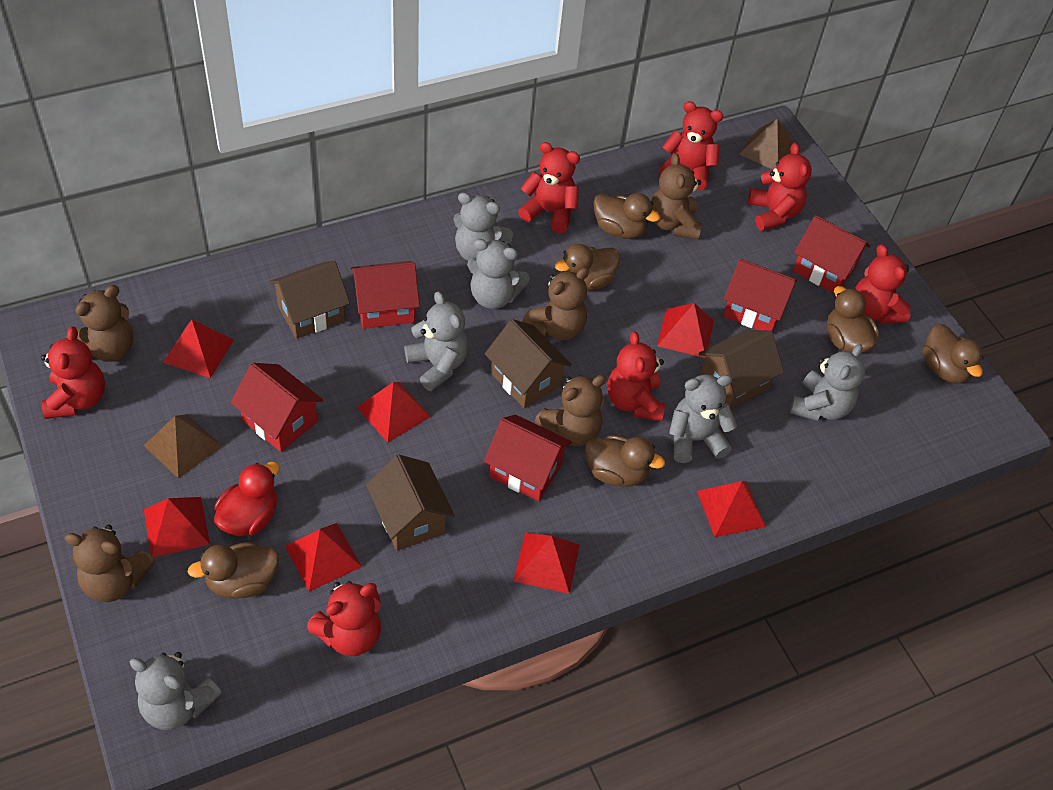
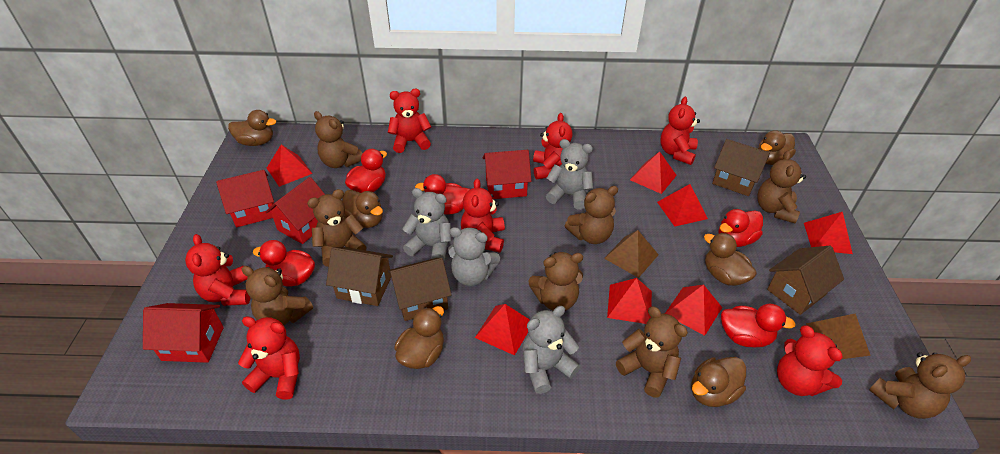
brown teddy bear: 5 -> 8
grey teddy bear: 6 -> 4
red duck: 1 -> 5
red house: 5 -> 4

